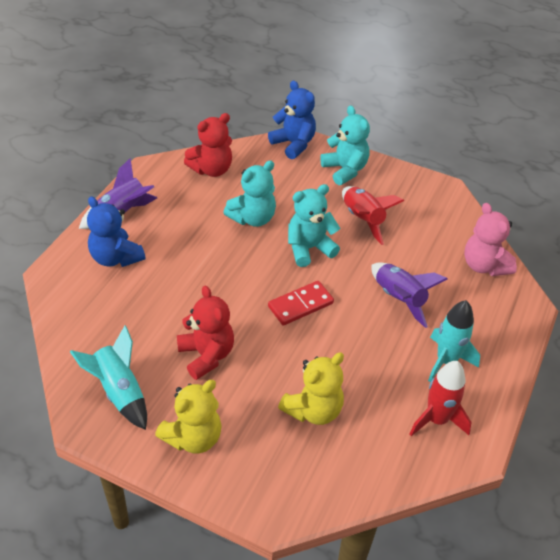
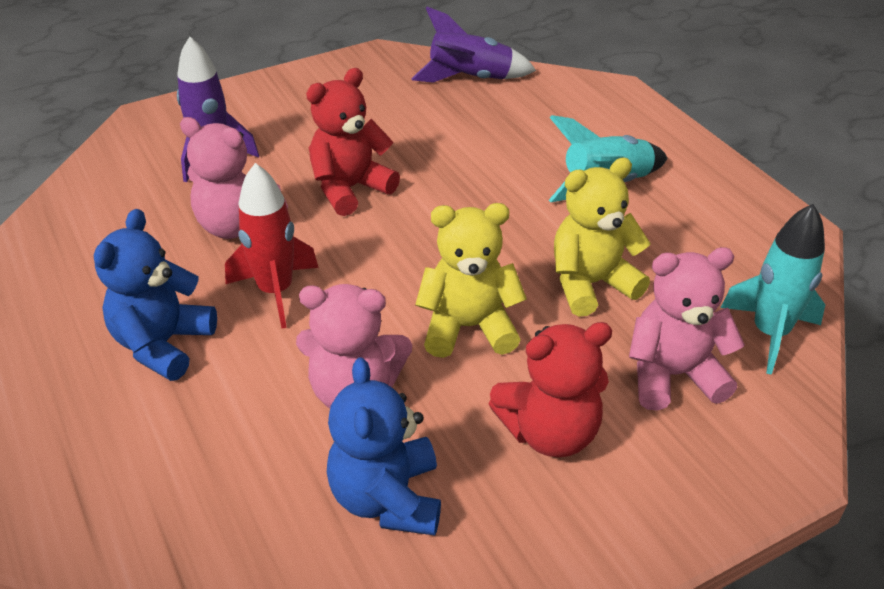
pink teddy bear: 1 -> 3
red domino: 1 -> 0
red rocket: 2 -> 1
turquoise teddy bear: 3 -> 0

